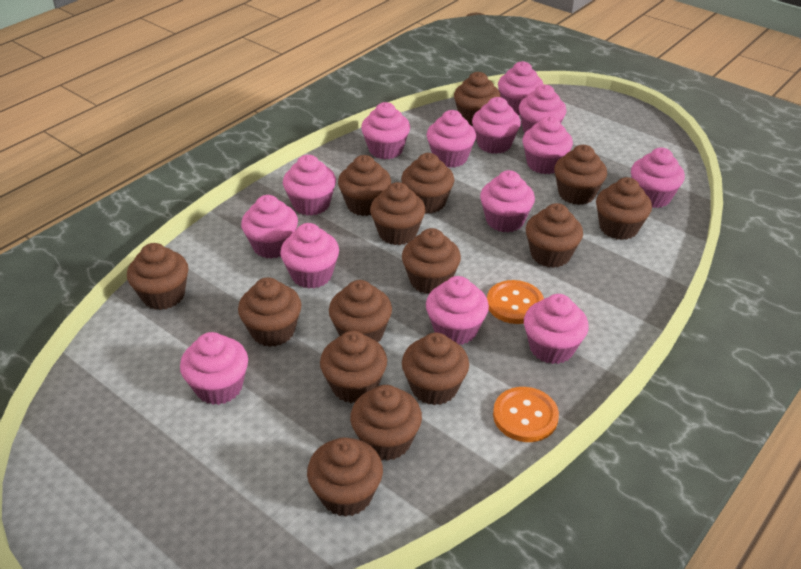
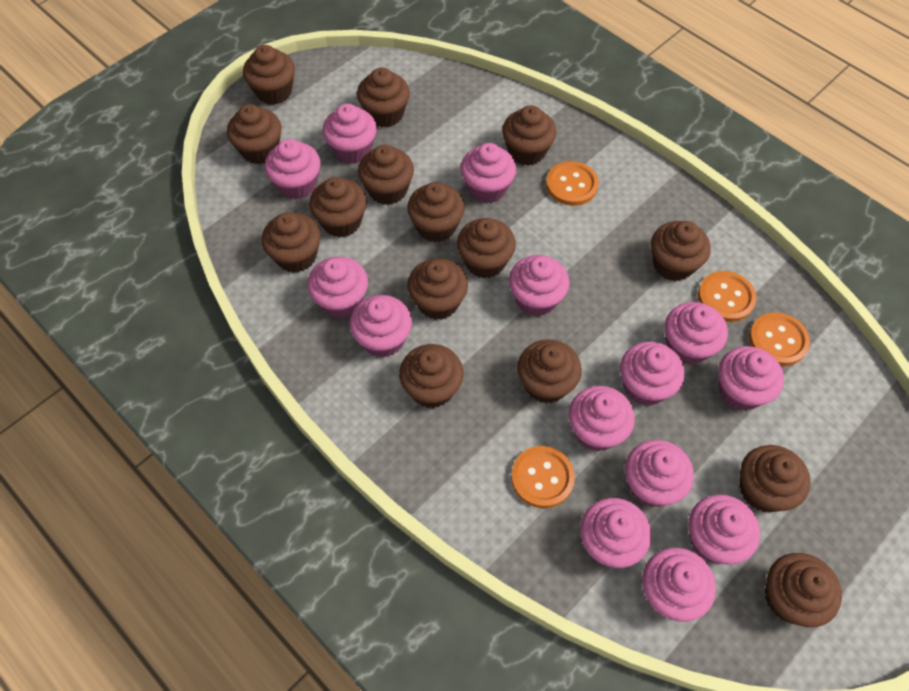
orange button: 2 -> 4

